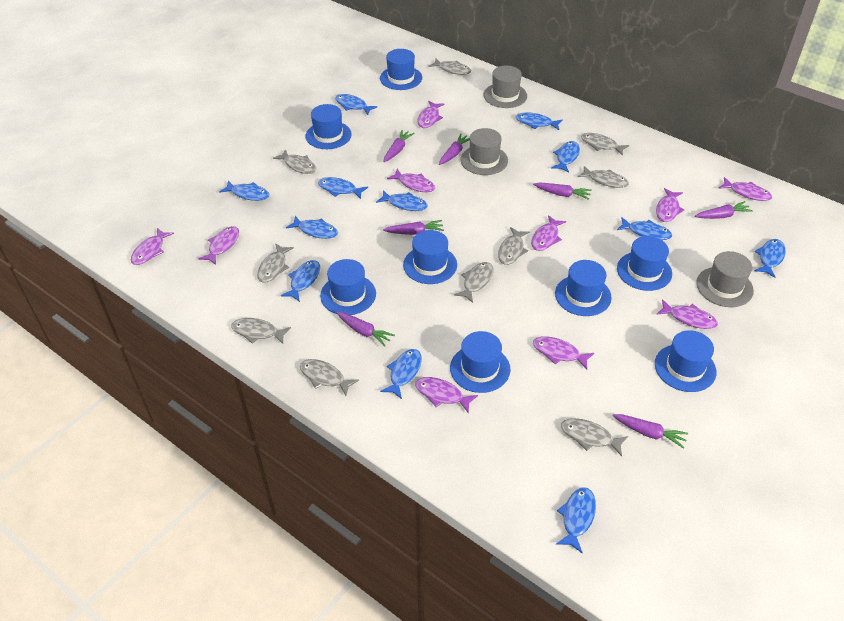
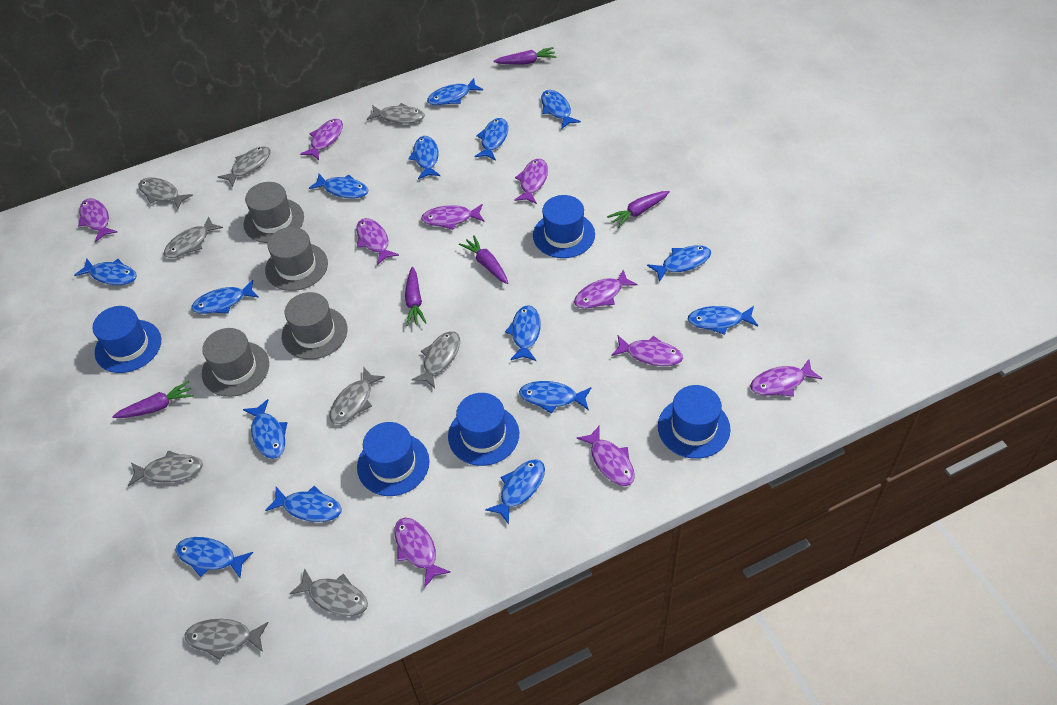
blue fish: 12 -> 15
blue hat: 8 -> 5
grey fish: 10 -> 9
grey hat: 3 -> 4
purple carrot: 7 -> 5

